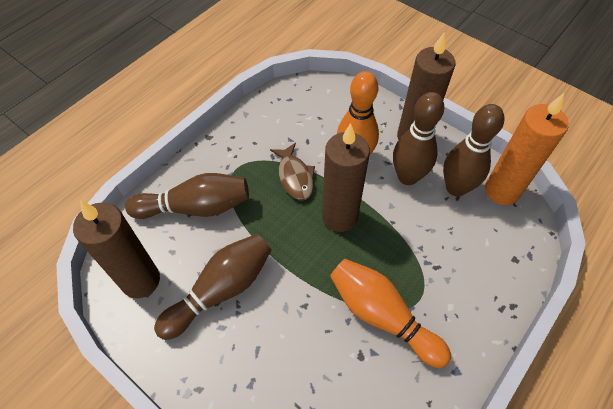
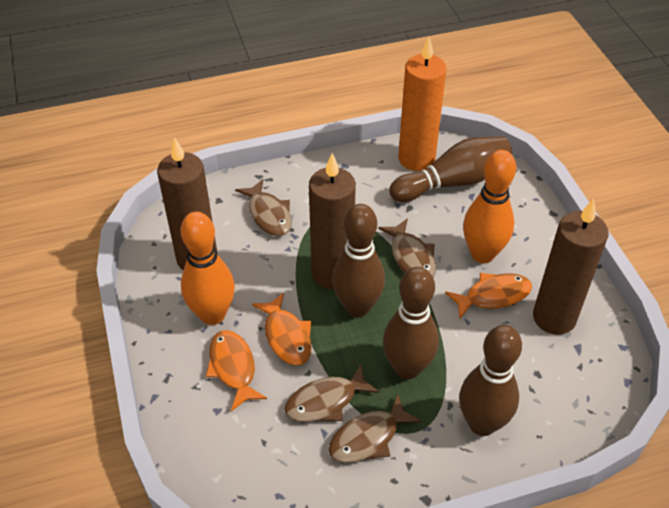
brown fish: 1 -> 4
orange fish: 0 -> 3

